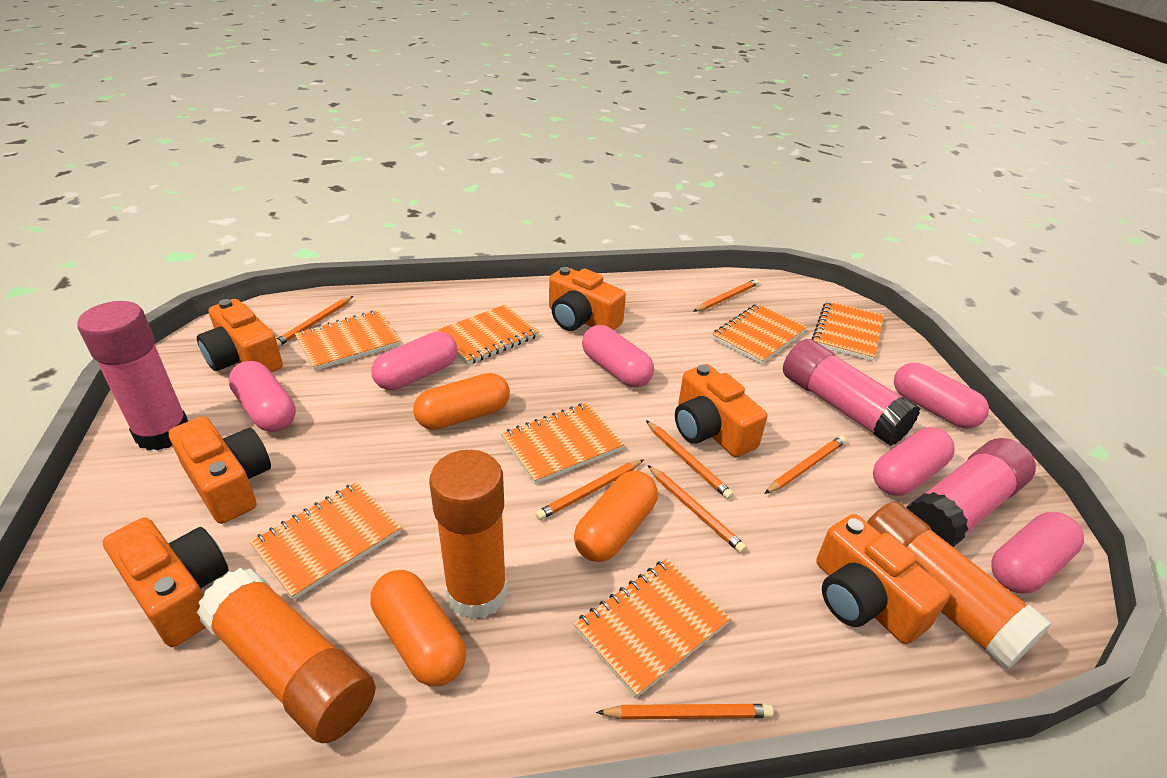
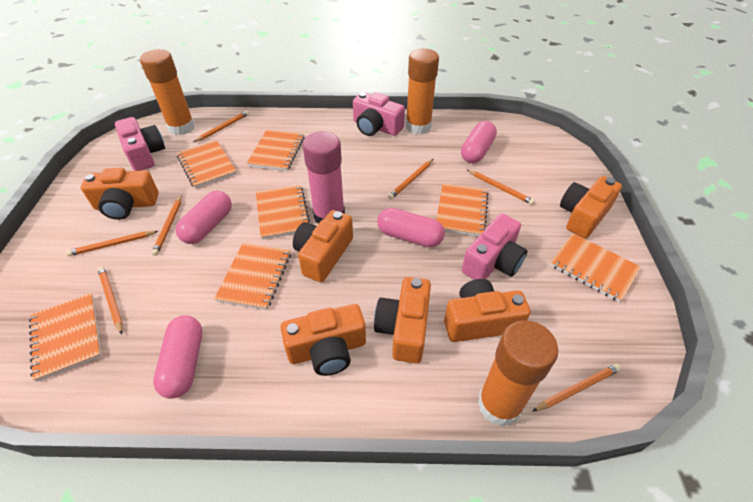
orange capsule: 3 -> 0
pink camera: 0 -> 3
pink capsule: 6 -> 4
pink glue stick: 3 -> 1

